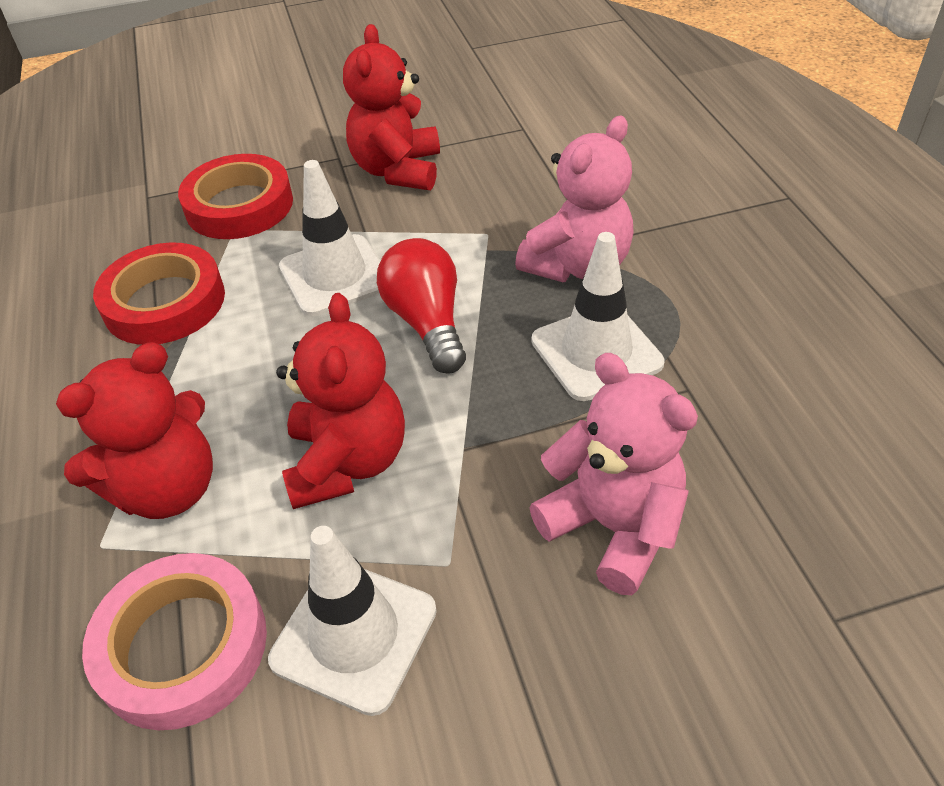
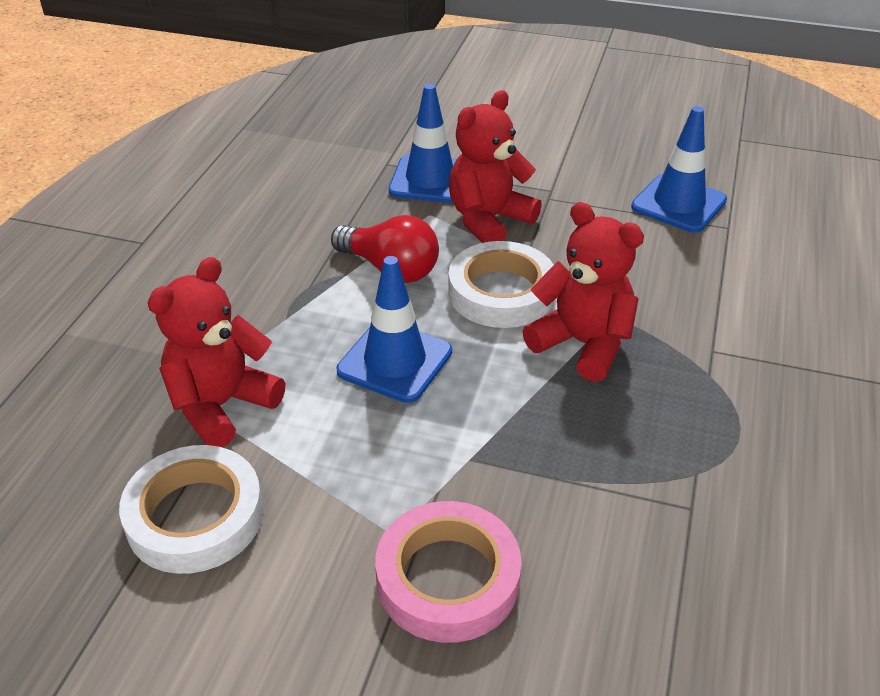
blue traffic cone: 0 -> 3
pink teddy bear: 2 -> 0
red tape: 2 -> 0
white tape: 0 -> 2
white traffic cone: 3 -> 0

